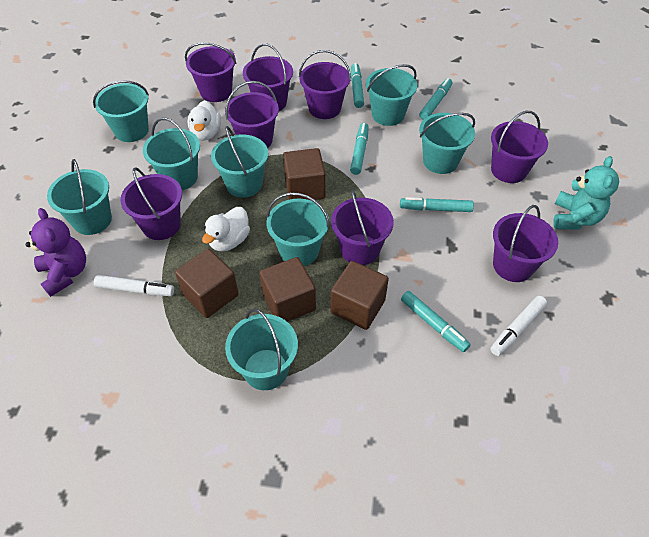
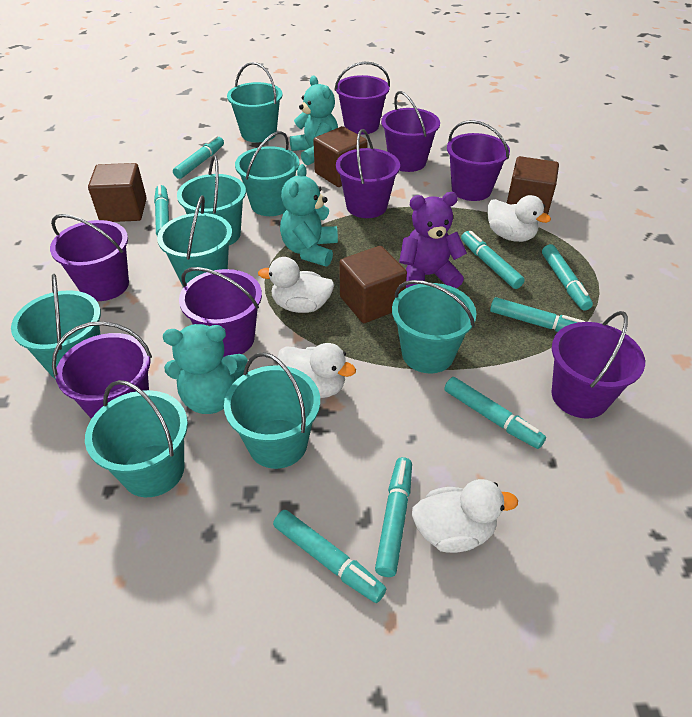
turquoise marker: 5 -> 8
turquoise teddy bear: 1 -> 3
white duck: 2 -> 4
white marker: 2 -> 0

